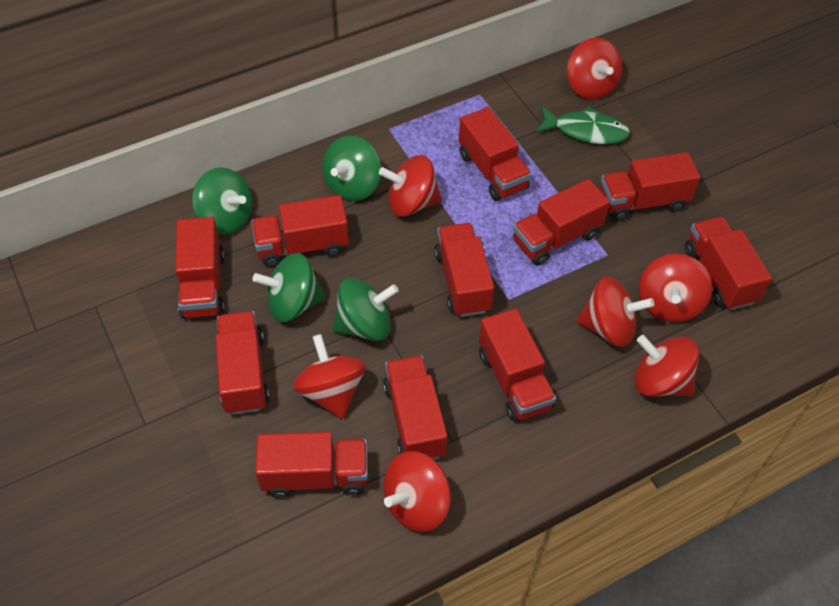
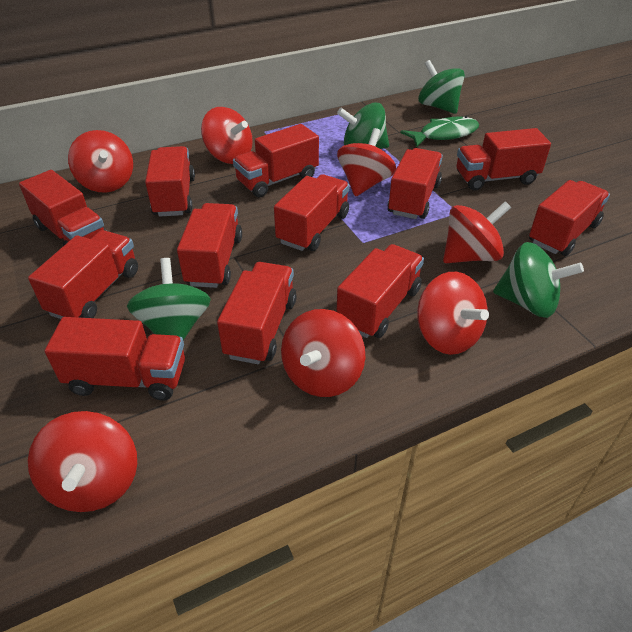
red truck: 11 -> 12

